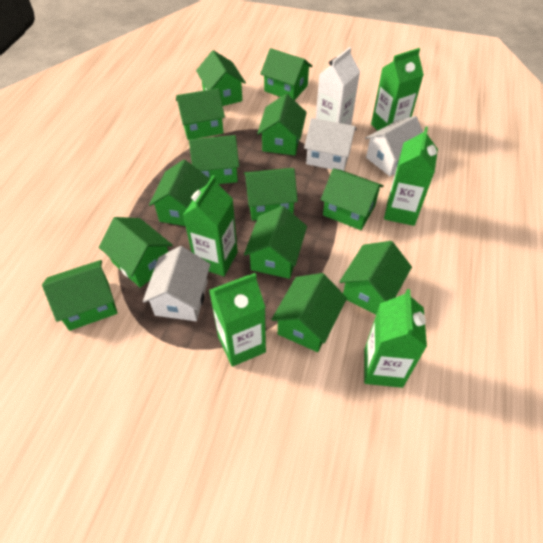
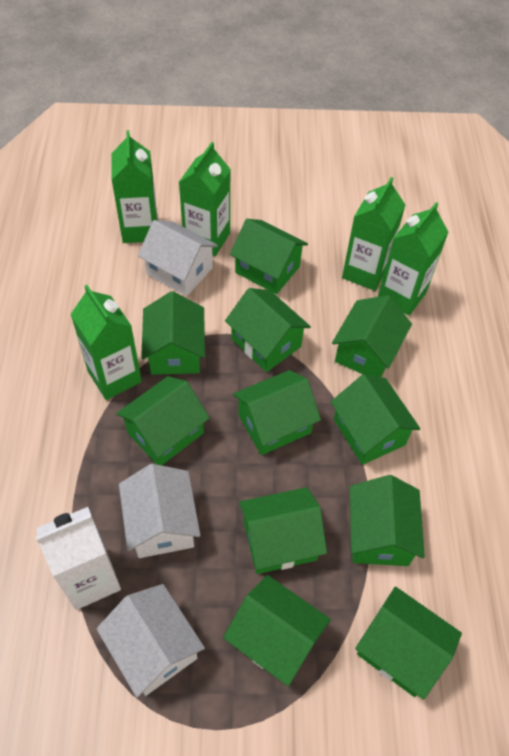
green house: 13 -> 11

